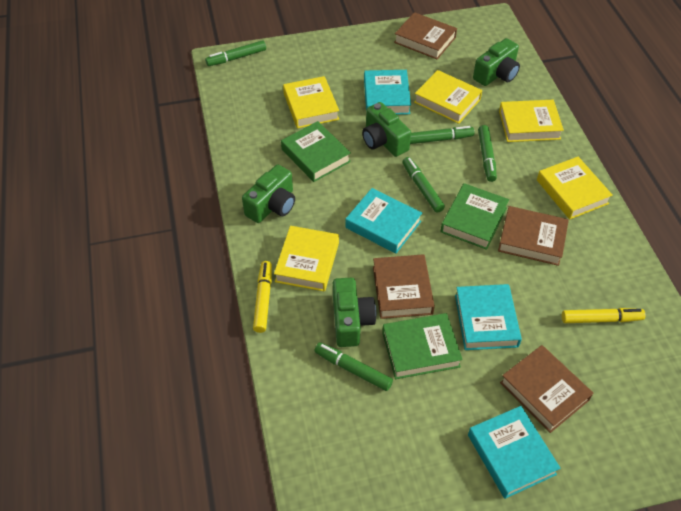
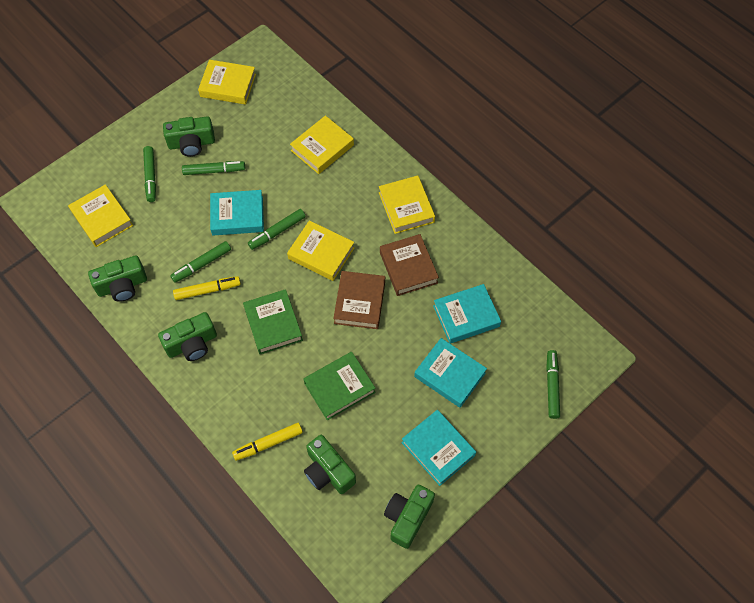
brown book: 4 -> 2
green book: 3 -> 2
green camera: 4 -> 5

